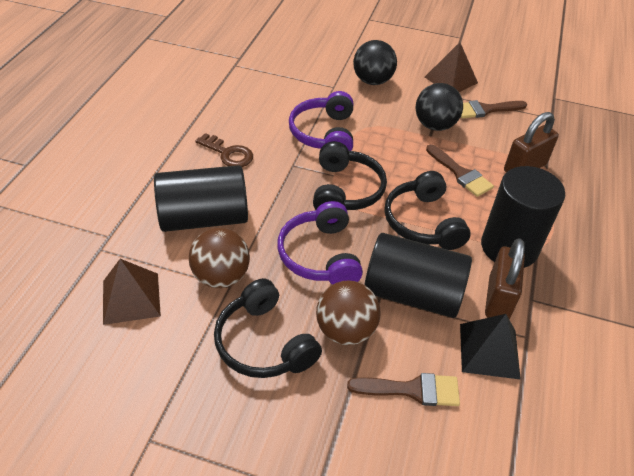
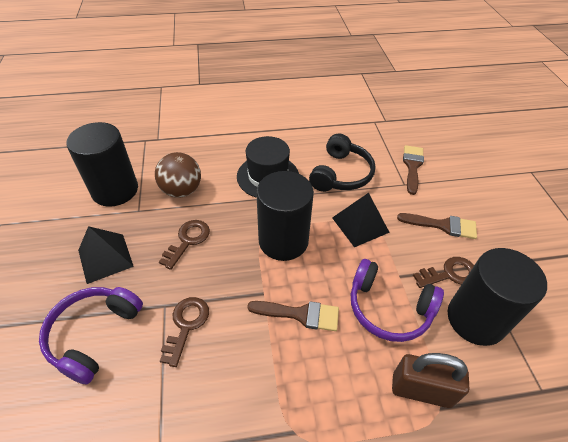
black ball: 2 -> 0
black hat: 0 -> 1
black headphones: 3 -> 1
black pyramid: 1 -> 2
brown ball: 2 -> 1
brown key: 1 -> 3
brown padlock: 2 -> 1
brown pyramid: 2 -> 0

